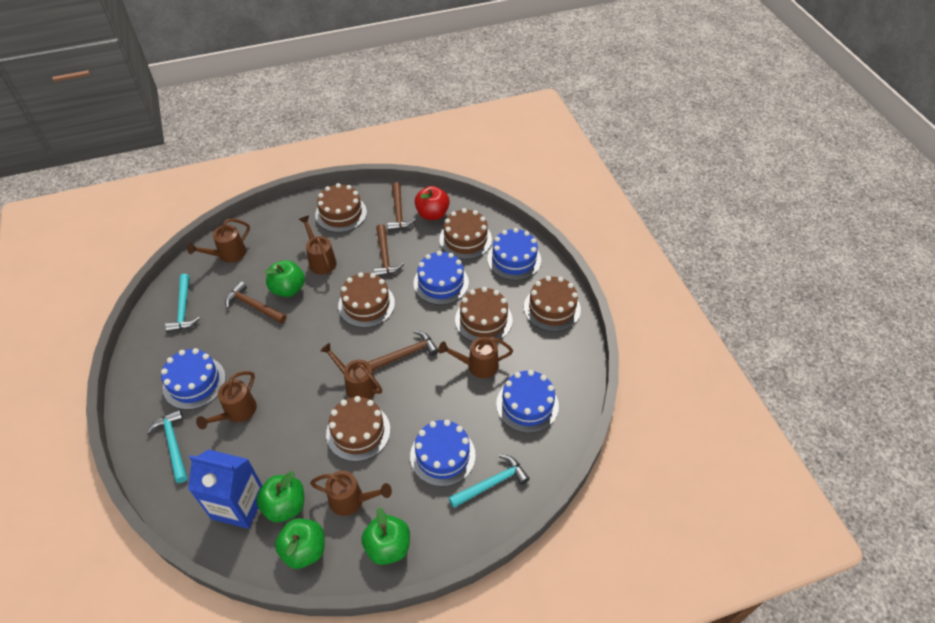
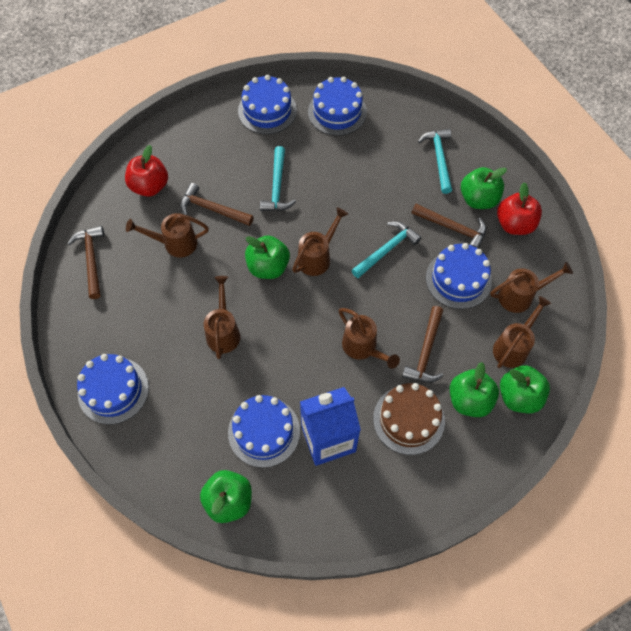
brown cake: 6 -> 1
green apple: 4 -> 5
red apple: 1 -> 2

